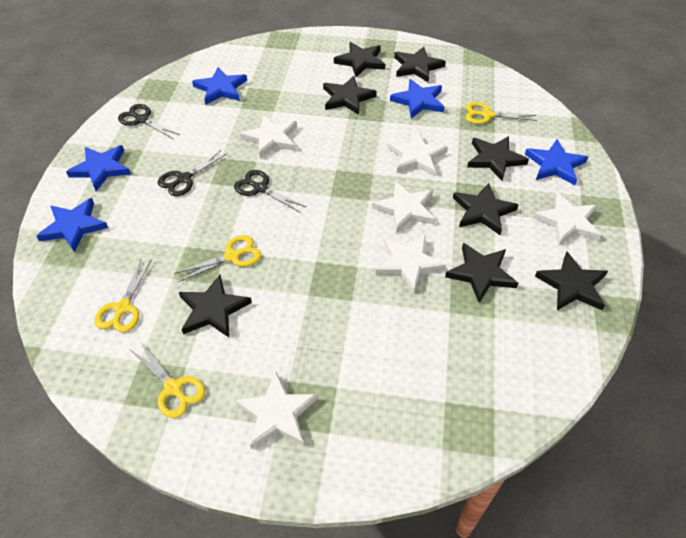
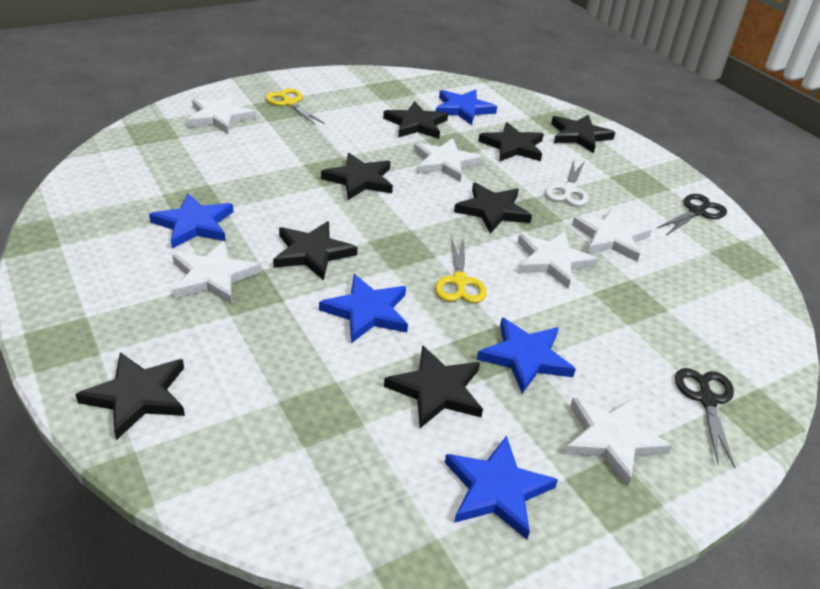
black scissors: 3 -> 2
white scissors: 0 -> 1
yellow scissors: 4 -> 2

